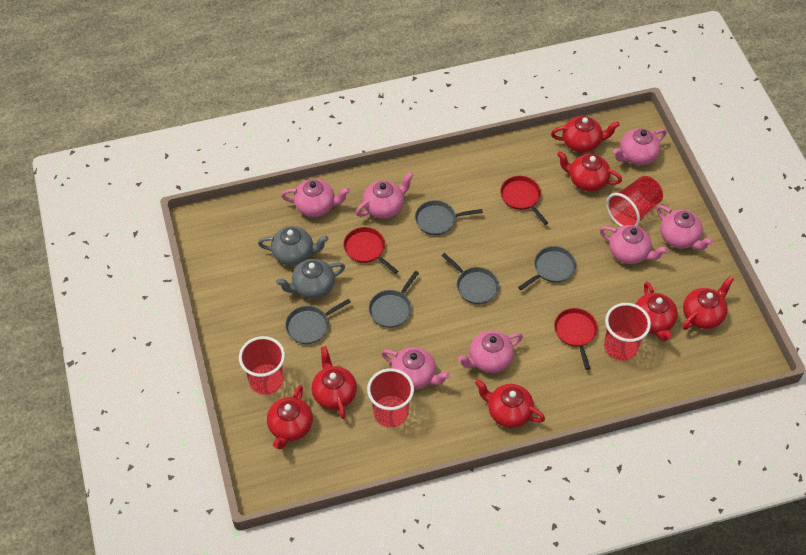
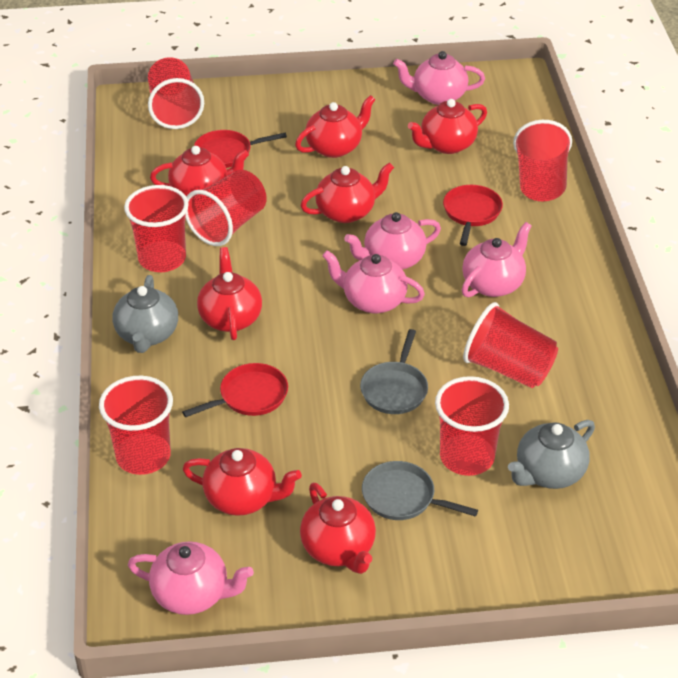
grey pan: 5 -> 2
pink teapot: 7 -> 5
red cup: 4 -> 7

